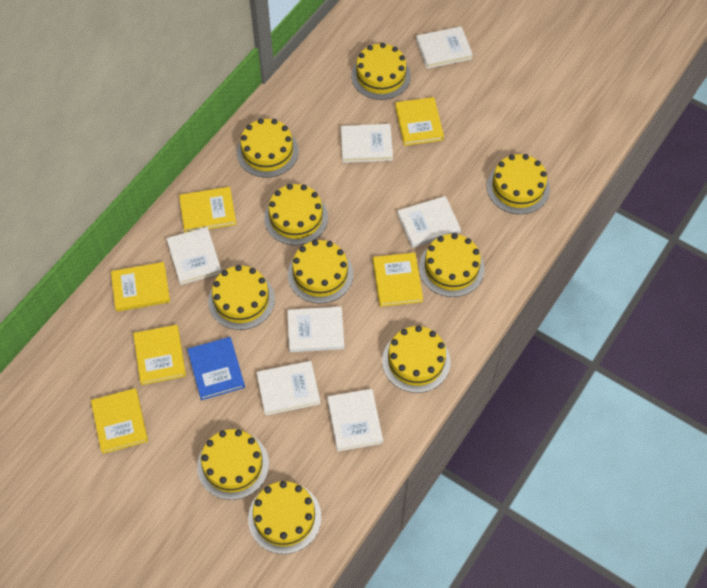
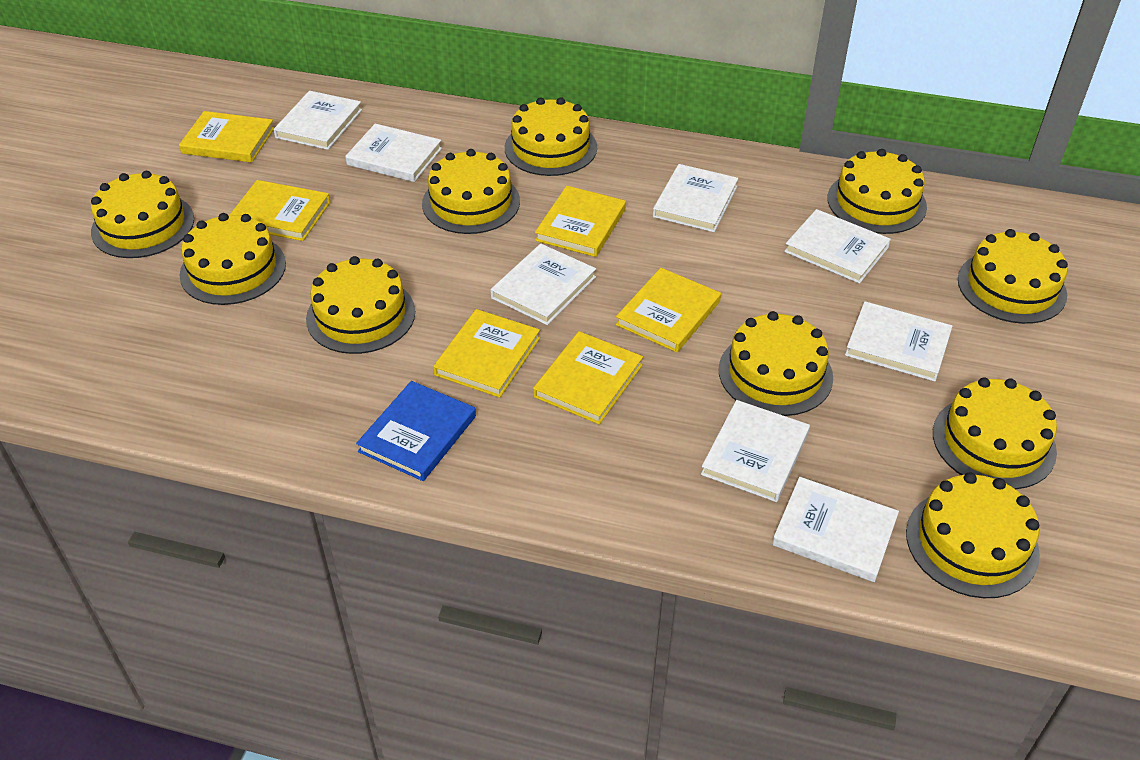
white book: 7 -> 8

